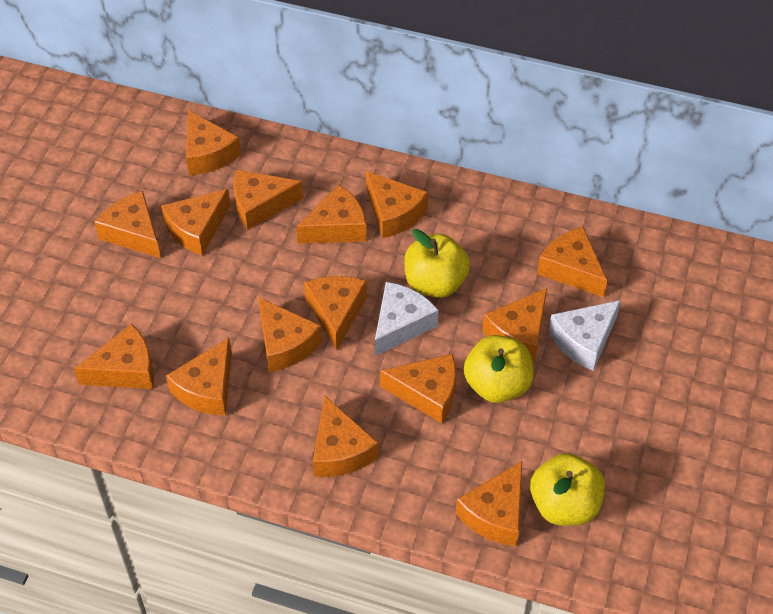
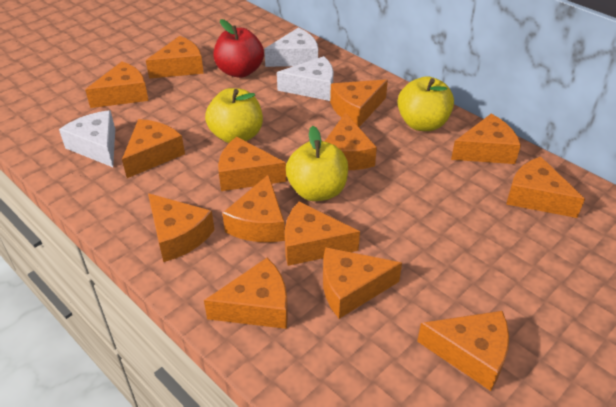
orange cheese: 15 -> 14
red apple: 0 -> 1
white cheese: 2 -> 3

